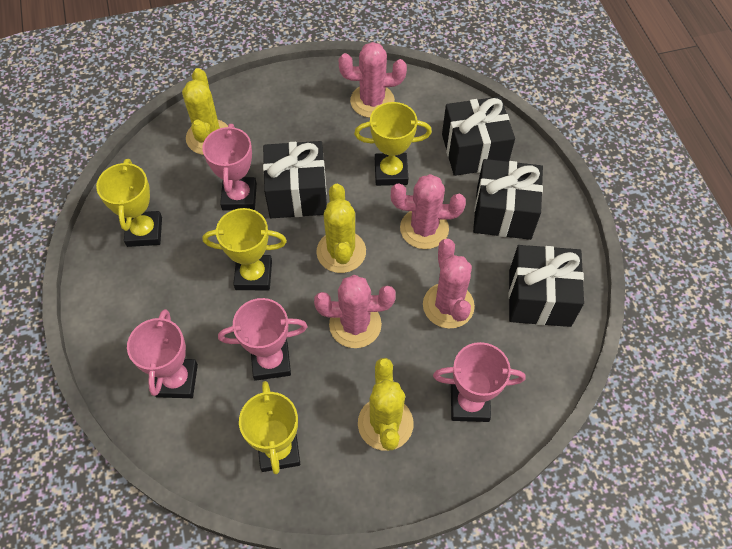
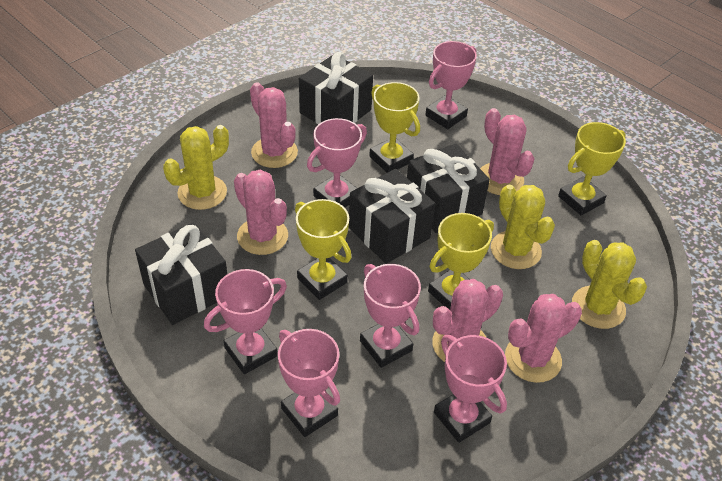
pink cactus: 4 -> 5
pink trophy: 4 -> 6

